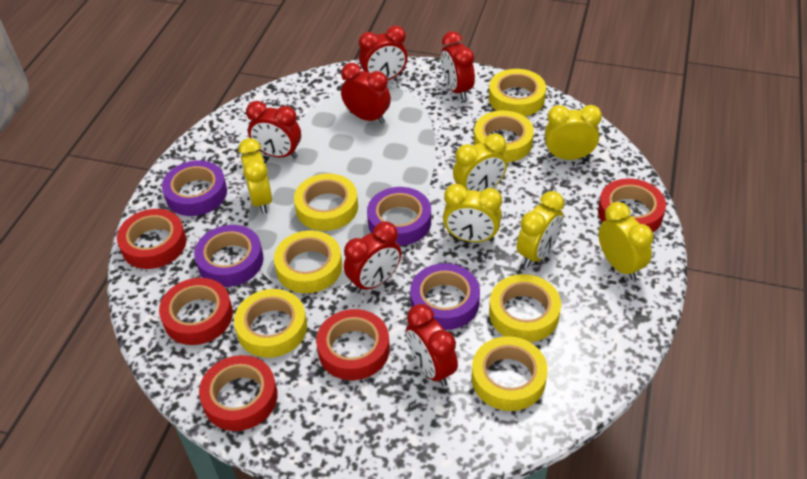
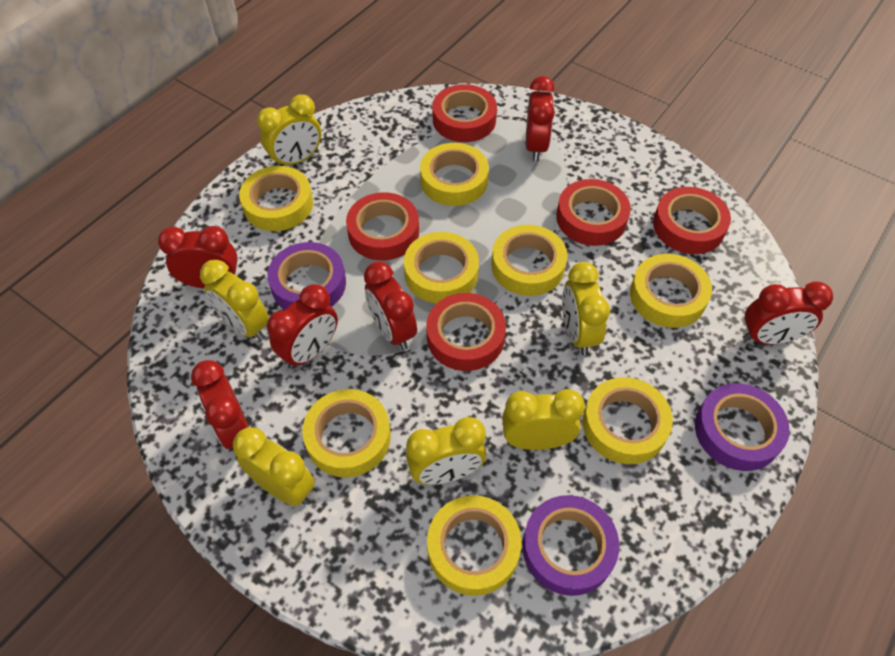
purple tape: 4 -> 3
yellow tape: 7 -> 8

